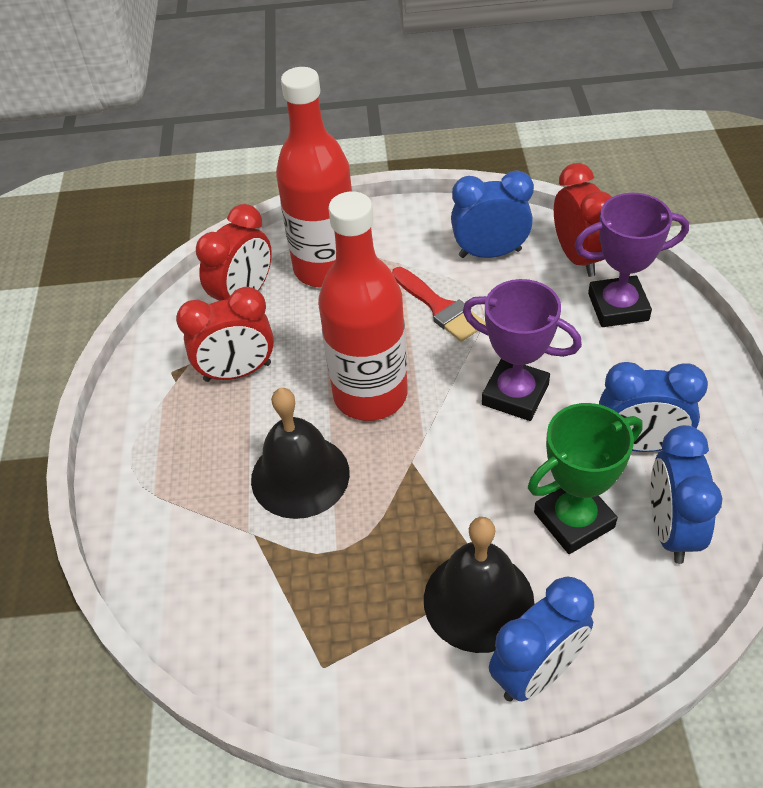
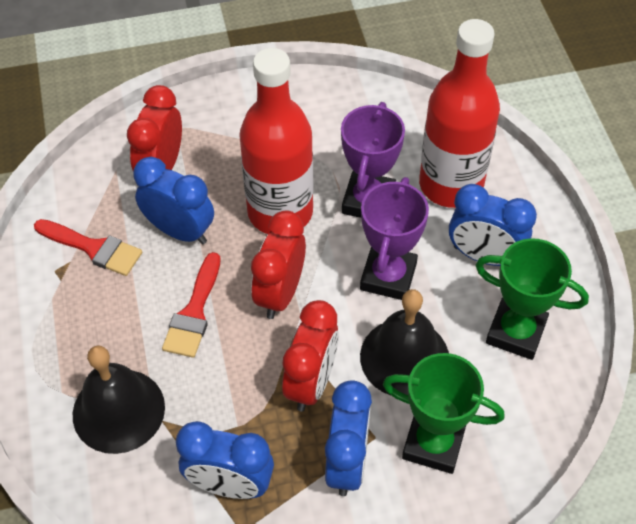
green trophy: 1 -> 2
red brush: 1 -> 2

